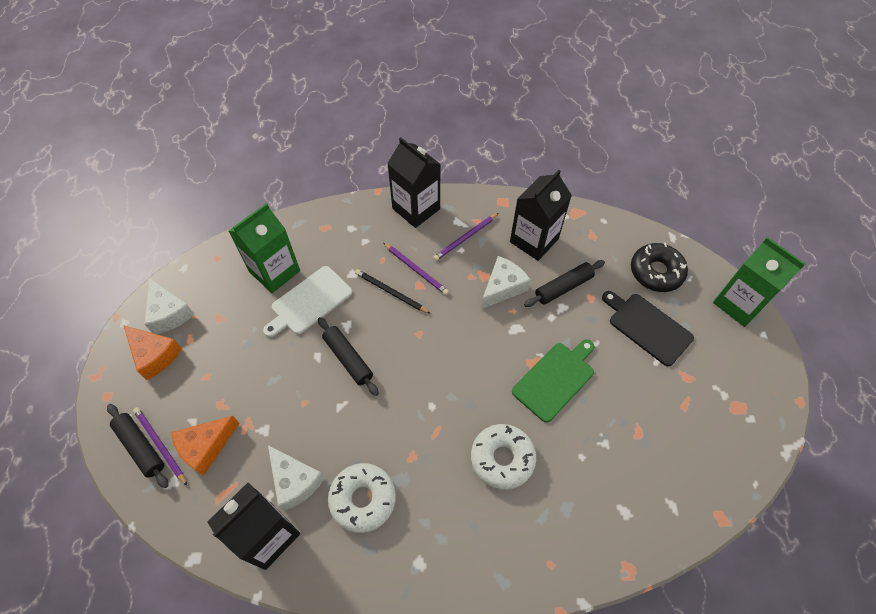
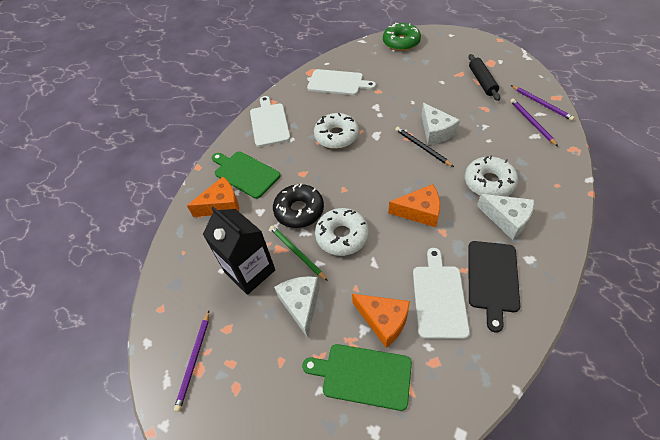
black carton: 3 -> 1
black rolling pin: 3 -> 1
green carton: 2 -> 0
green cutting board: 1 -> 2
green donut: 0 -> 1
green pencil: 0 -> 1
orange cheese: 2 -> 3
white cutting board: 1 -> 3
white donut: 2 -> 3

